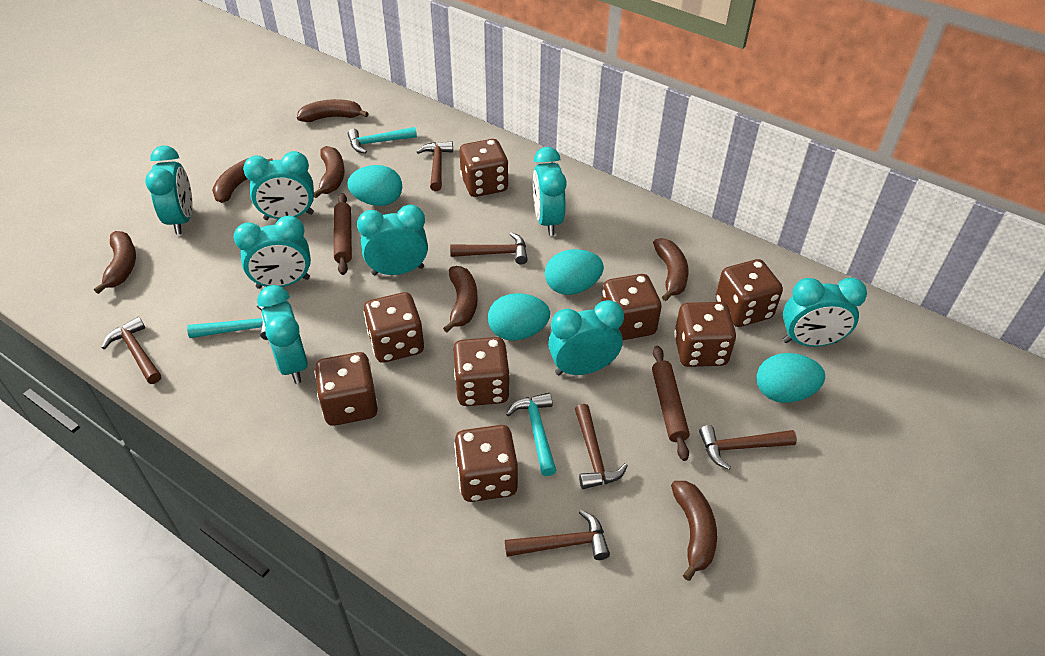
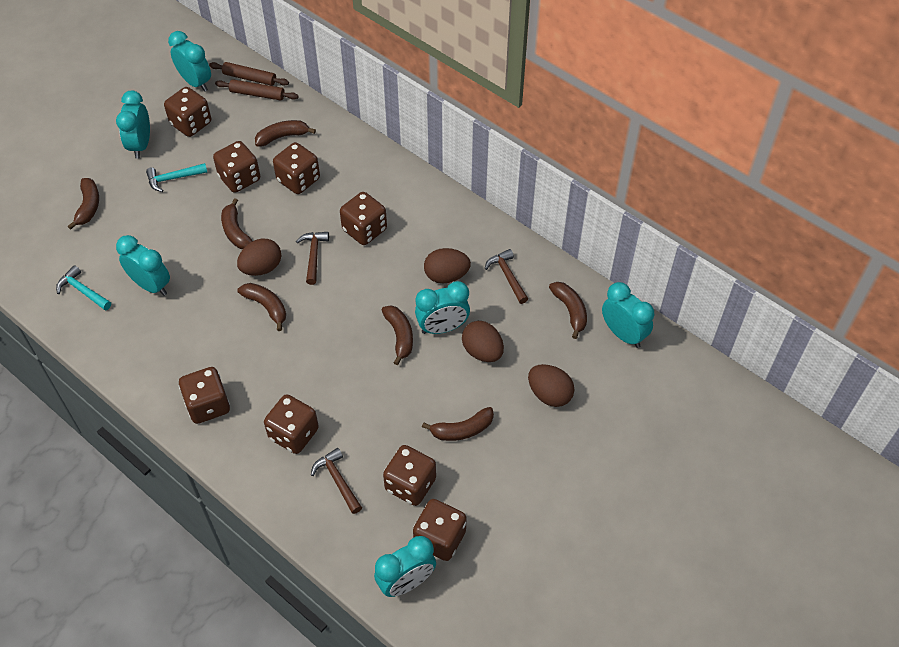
brown egg: 0 -> 4
brown hammer: 6 -> 3
turquoise clock: 8 -> 6
turquoise egg: 4 -> 0
turquoise hammer: 3 -> 2

